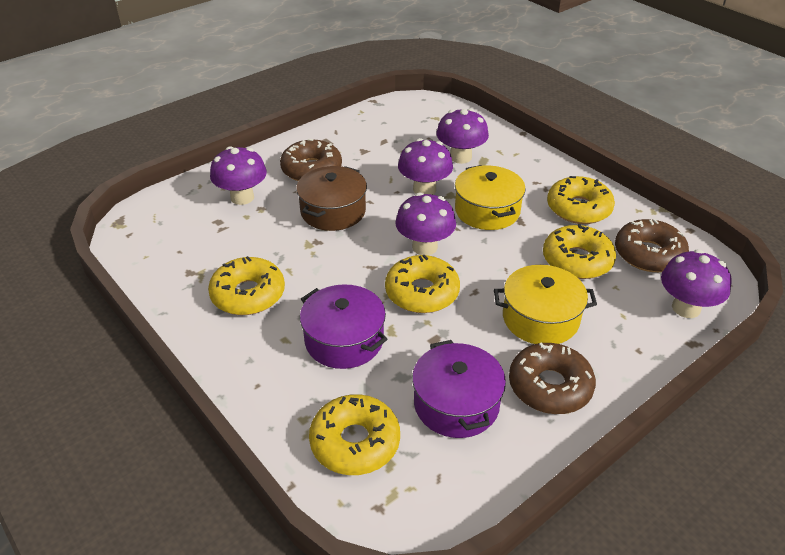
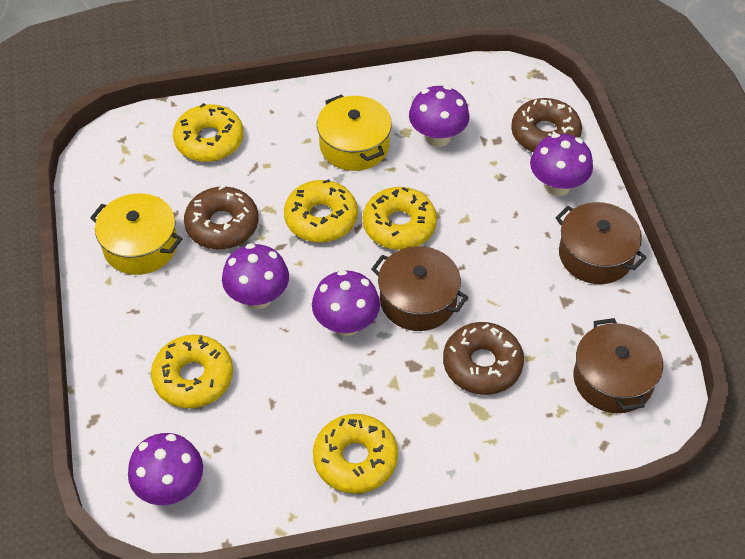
brown pot: 1 -> 3
purple pot: 2 -> 0

